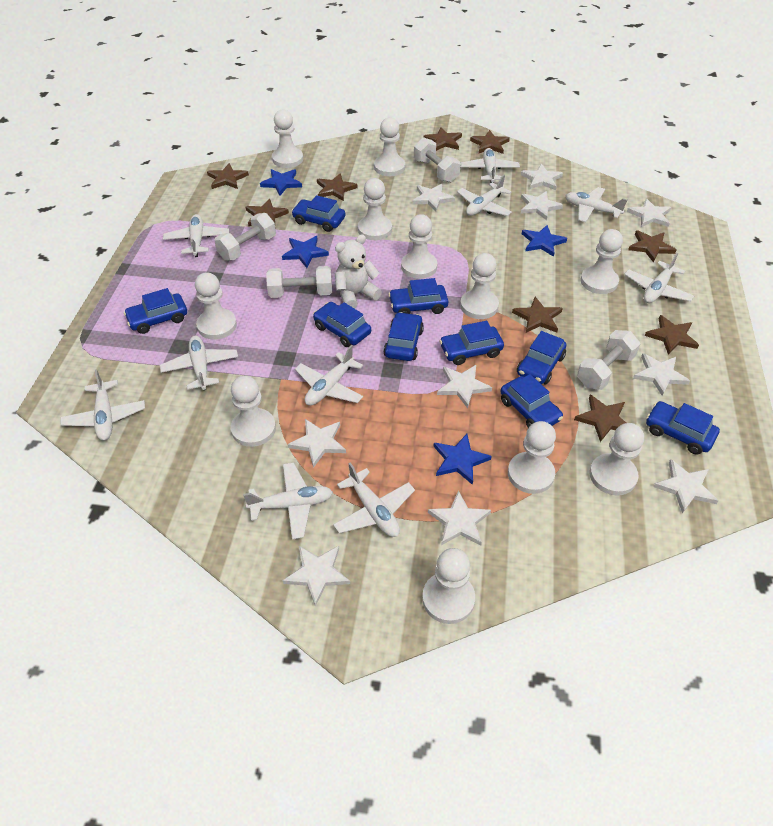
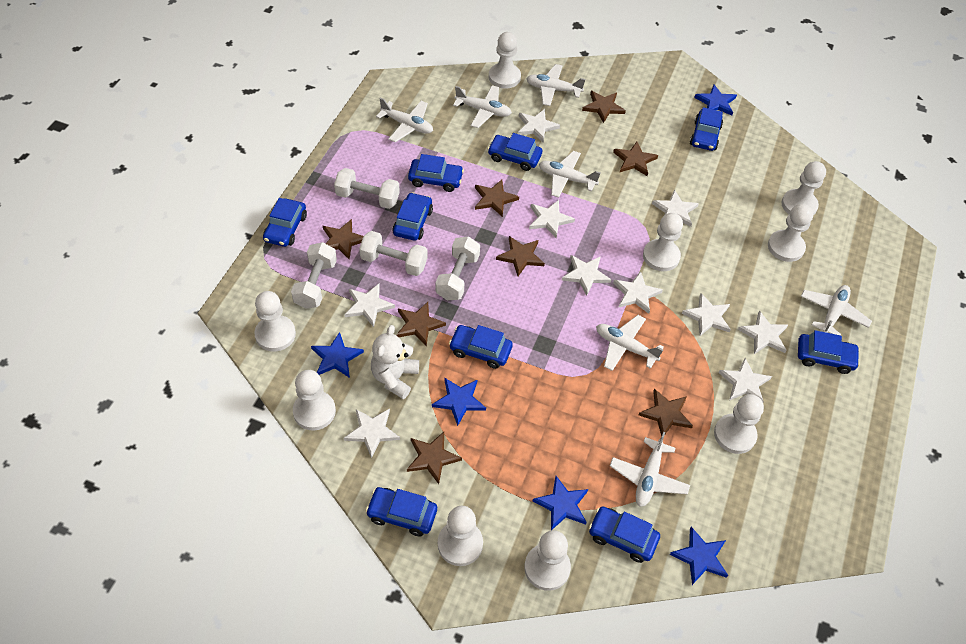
blue star: 4 -> 5
brown star: 9 -> 8
white pawn: 11 -> 9
white plane: 10 -> 7

